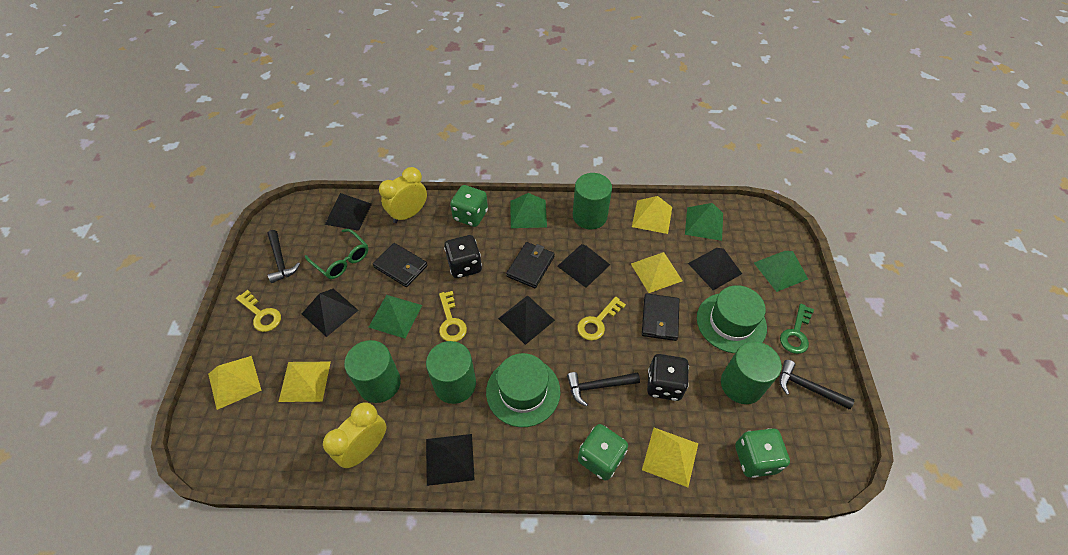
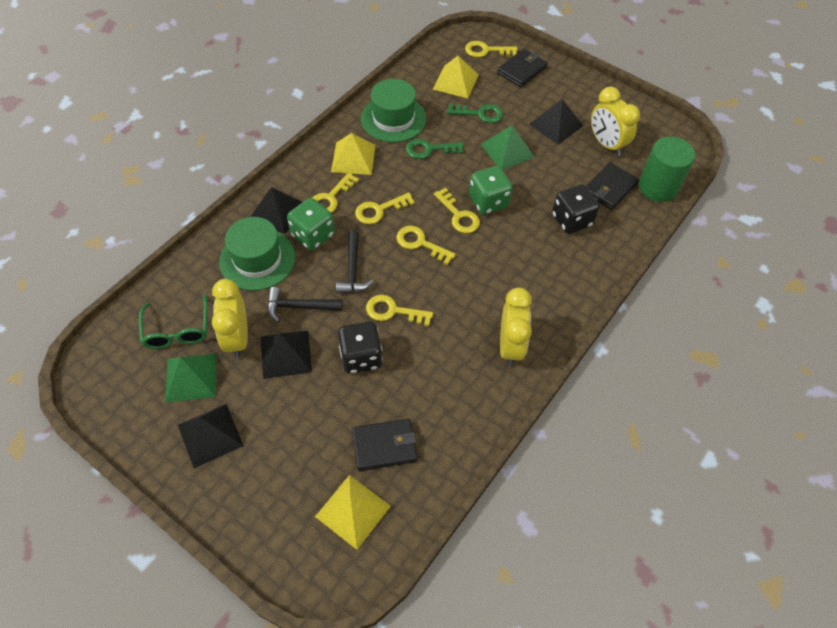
black hammer: 3 -> 2
black pyramid: 6 -> 4
green cylinder: 4 -> 1
green dice: 3 -> 2
green key: 1 -> 2
green pyramid: 4 -> 2
yellow clock: 2 -> 3
yellow key: 3 -> 6
yellow pyramid: 5 -> 3

